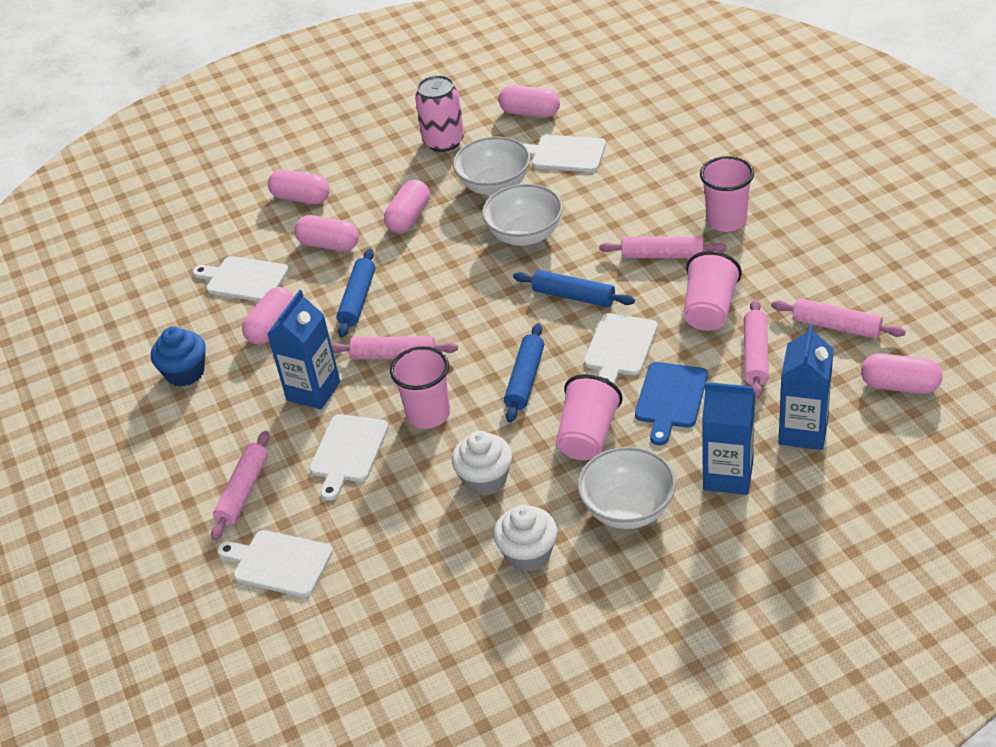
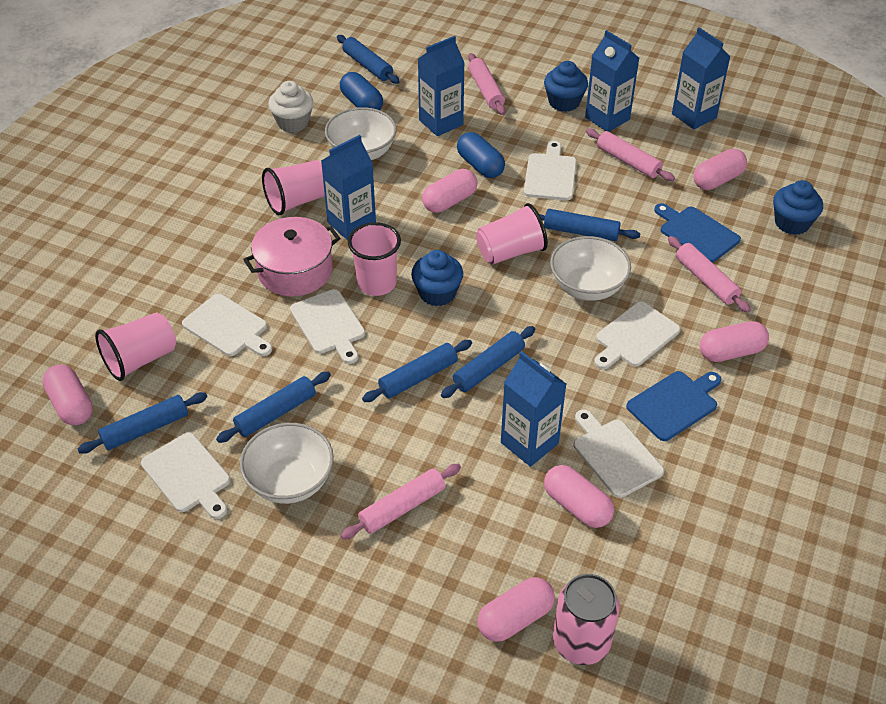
blue capsule: 0 -> 2
blue carton: 3 -> 5
blue cupcake: 1 -> 3
blue cutting board: 1 -> 2
blue rolling pin: 3 -> 6
pink pot: 0 -> 1
pink rolling pin: 5 -> 4
white cupcake: 2 -> 1
white cutting board: 5 -> 6

